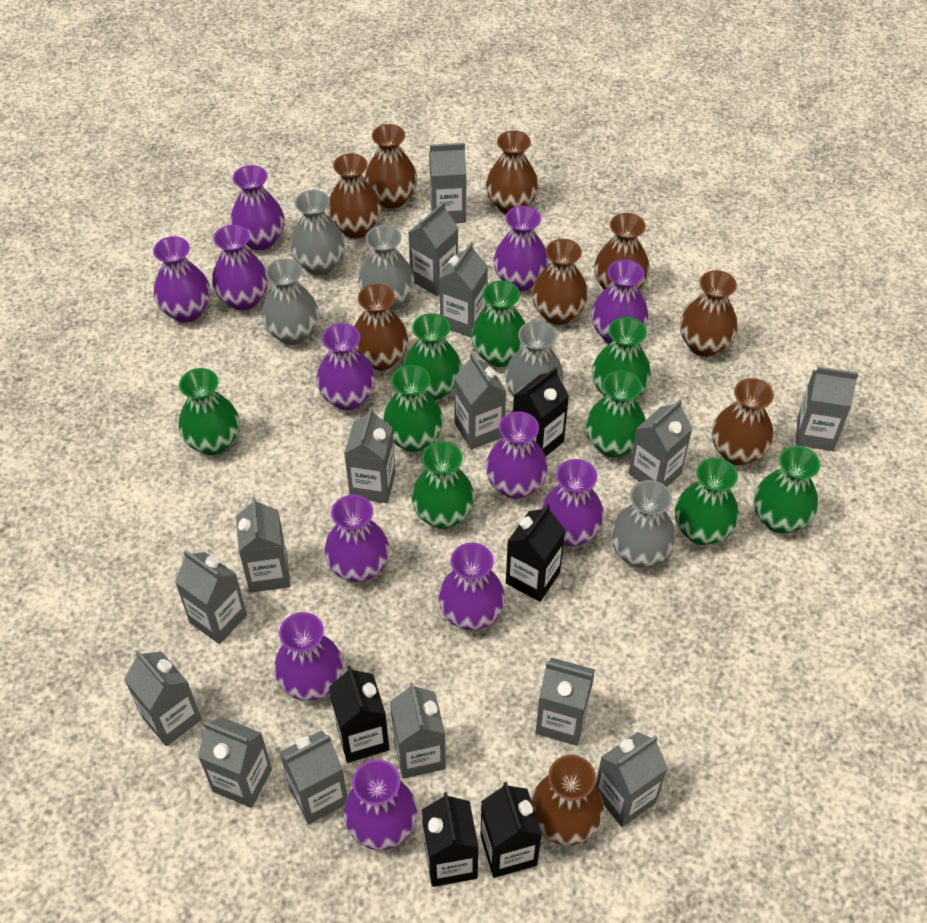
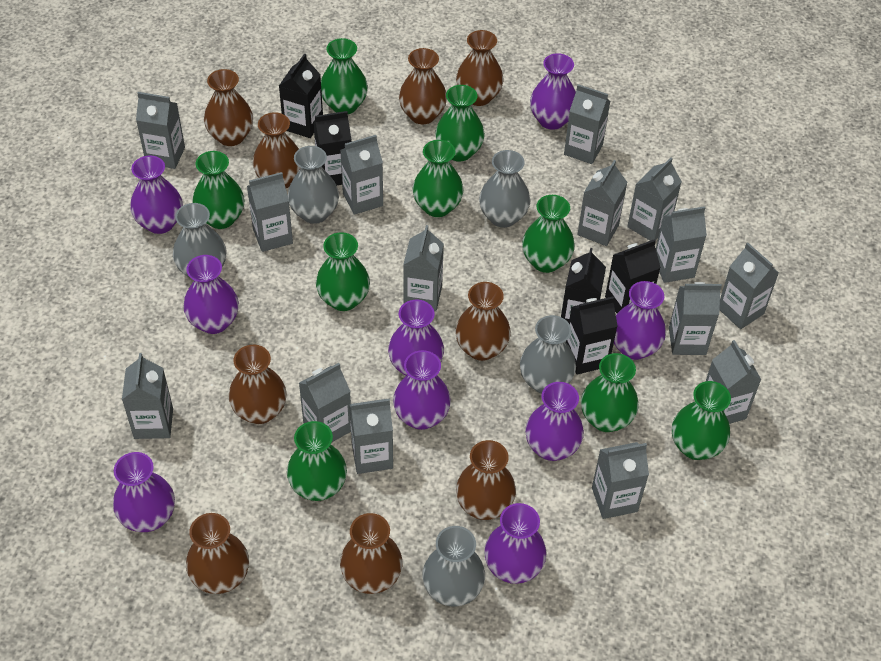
purple vase: 12 -> 9

